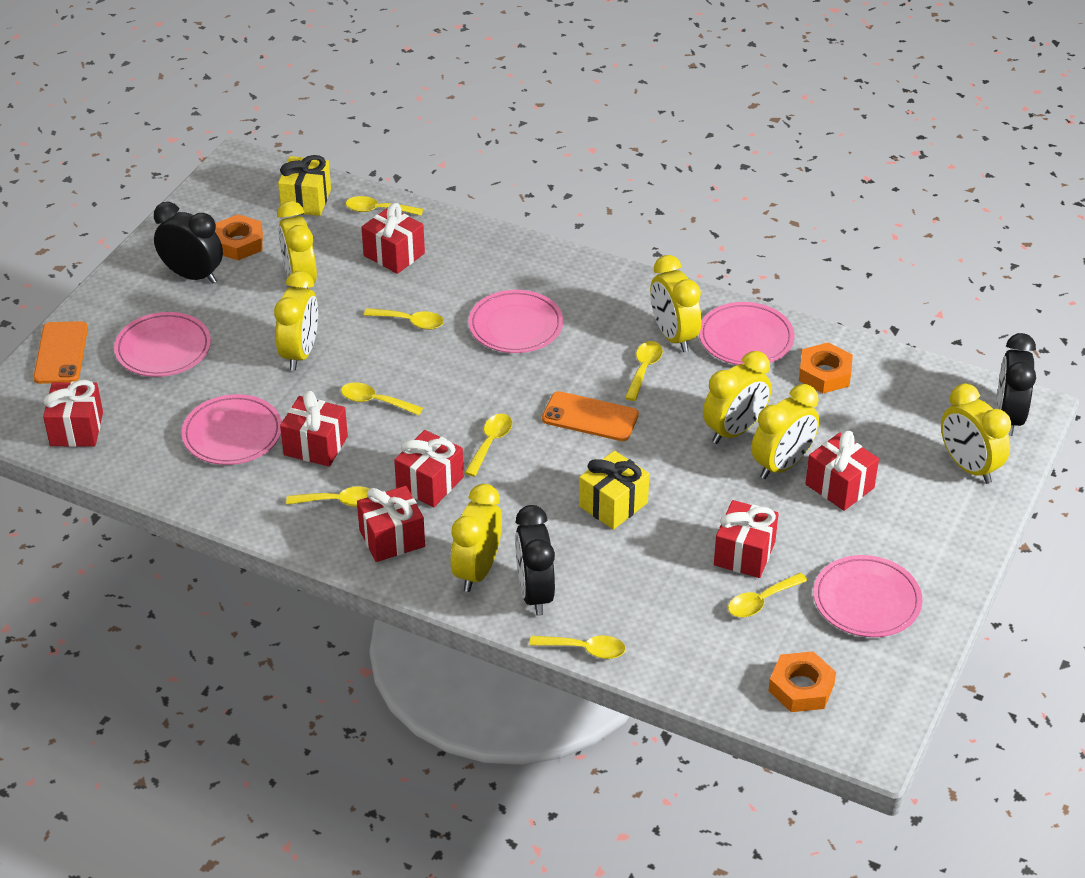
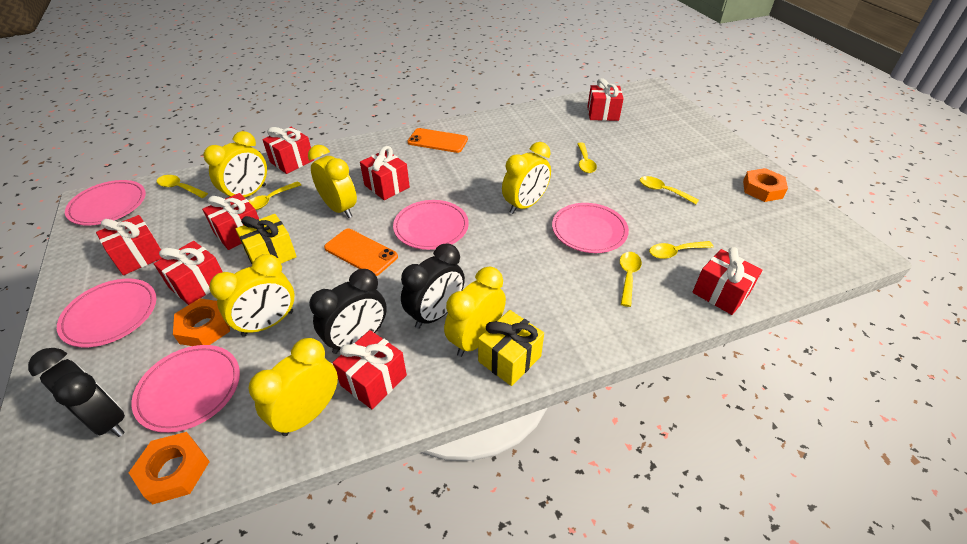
red gift: 7 -> 8
yellow clock: 7 -> 6
yellow spoon: 8 -> 6

